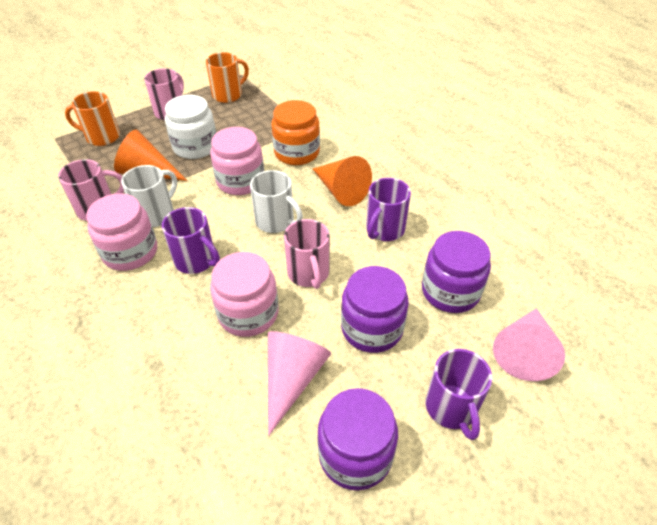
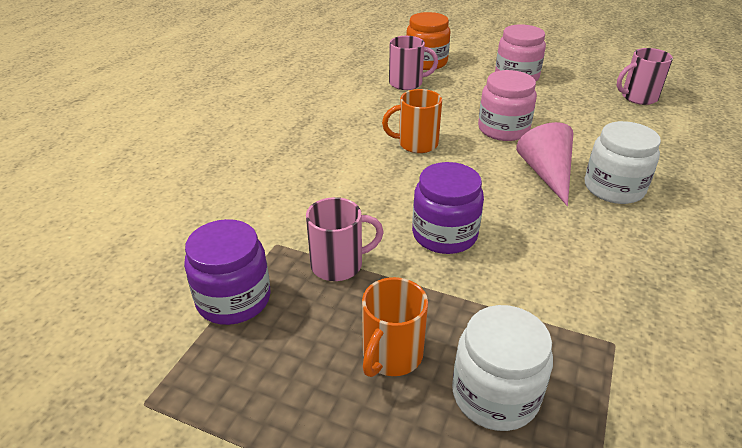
orange cone: 2 -> 0
pink cone: 2 -> 1
pink jar: 3 -> 2
purple jar: 3 -> 2
purple mug: 3 -> 0
white jar: 1 -> 2
white mug: 2 -> 0

